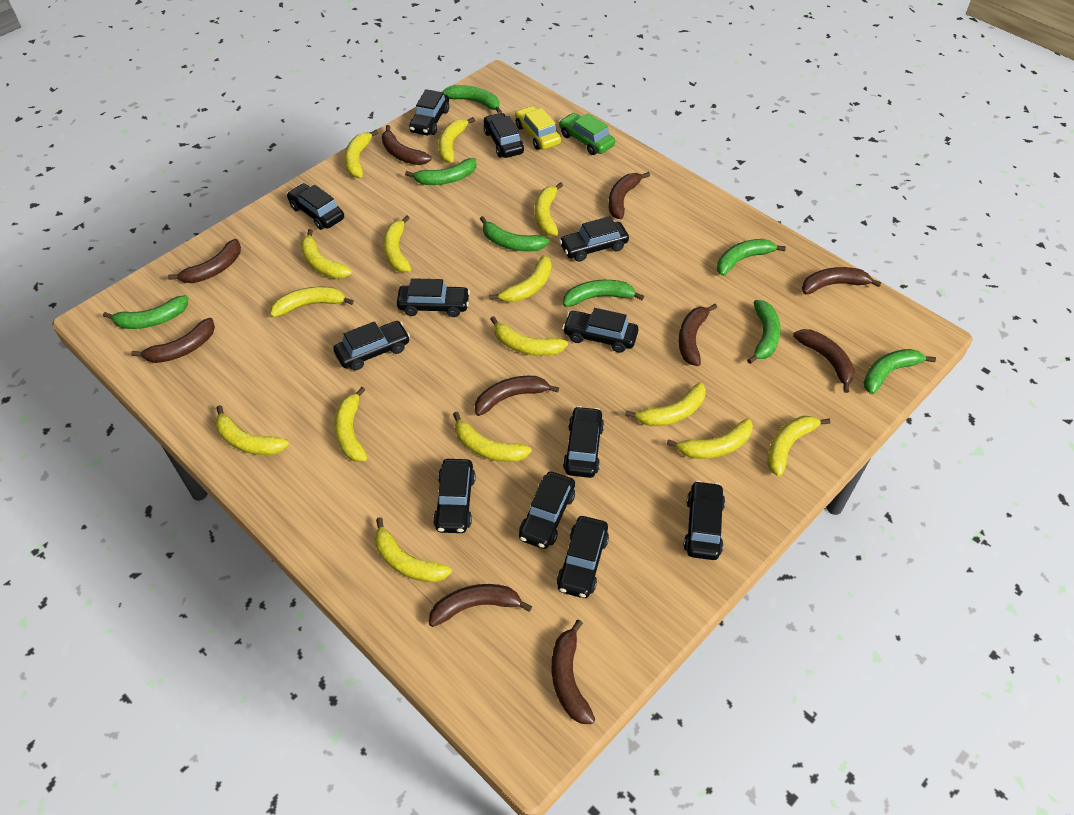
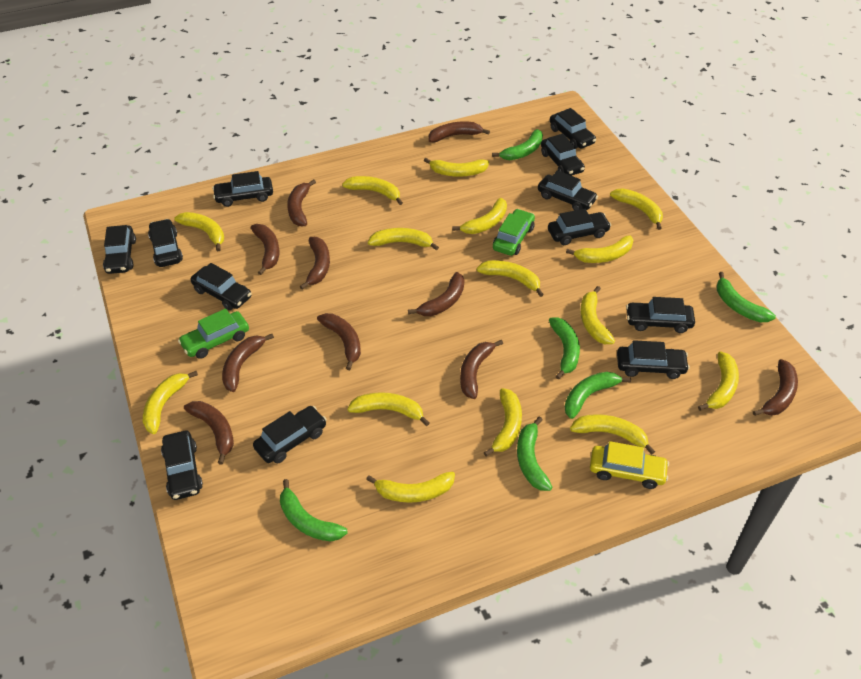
green banana: 8 -> 6
green car: 1 -> 2

